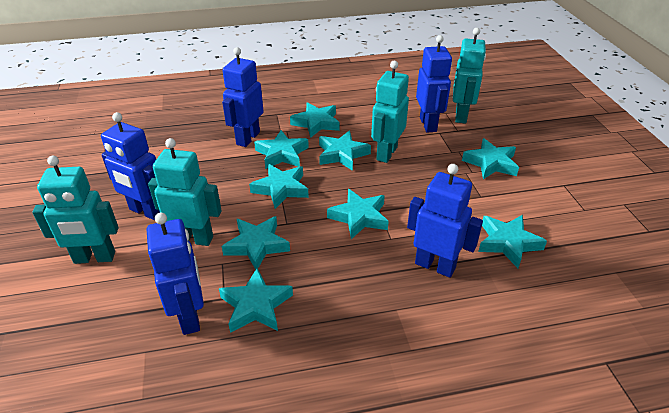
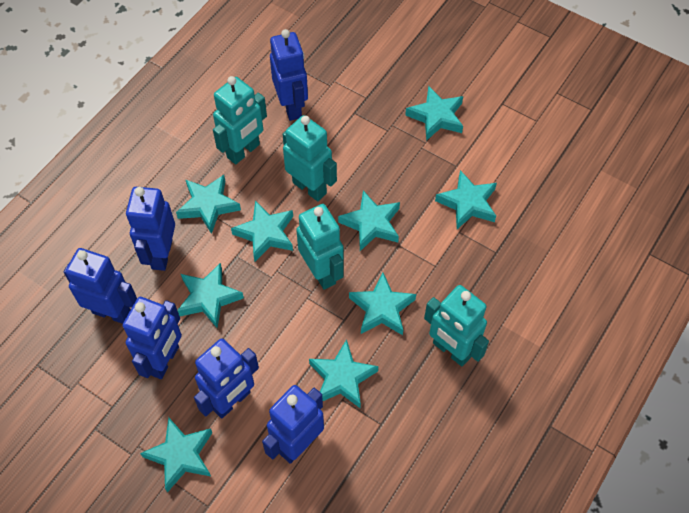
blue robot: 5 -> 6

